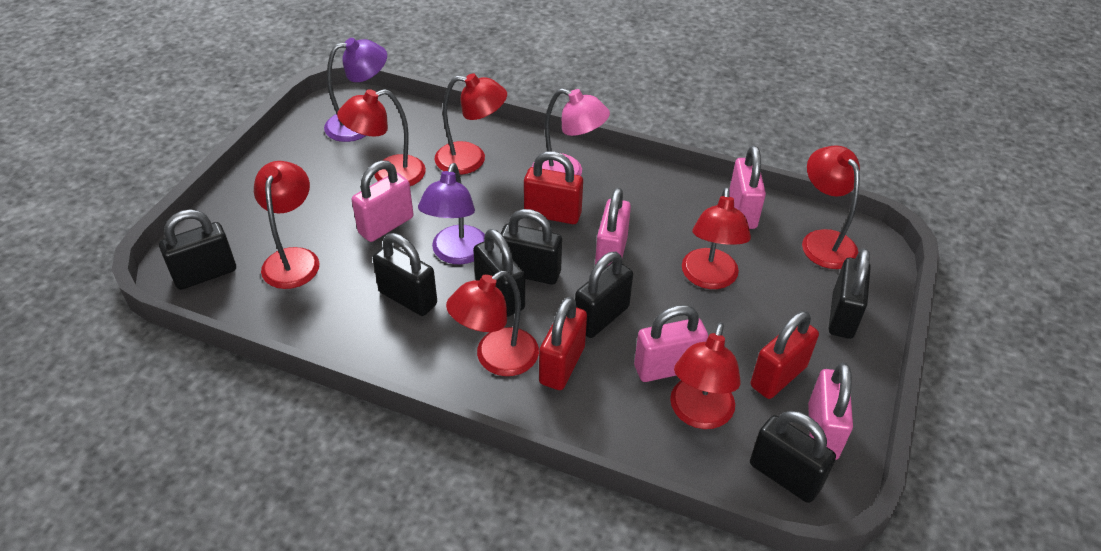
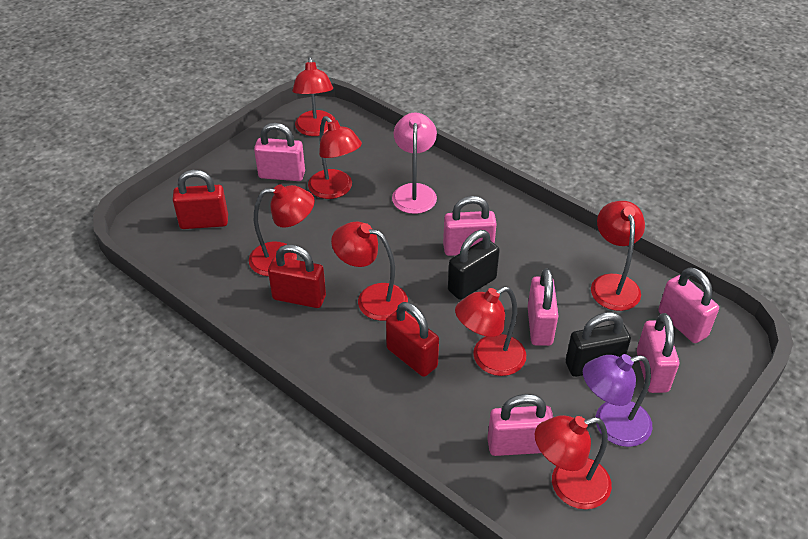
black padlock: 7 -> 2
pink padlock: 5 -> 6
purple lamp: 2 -> 1

